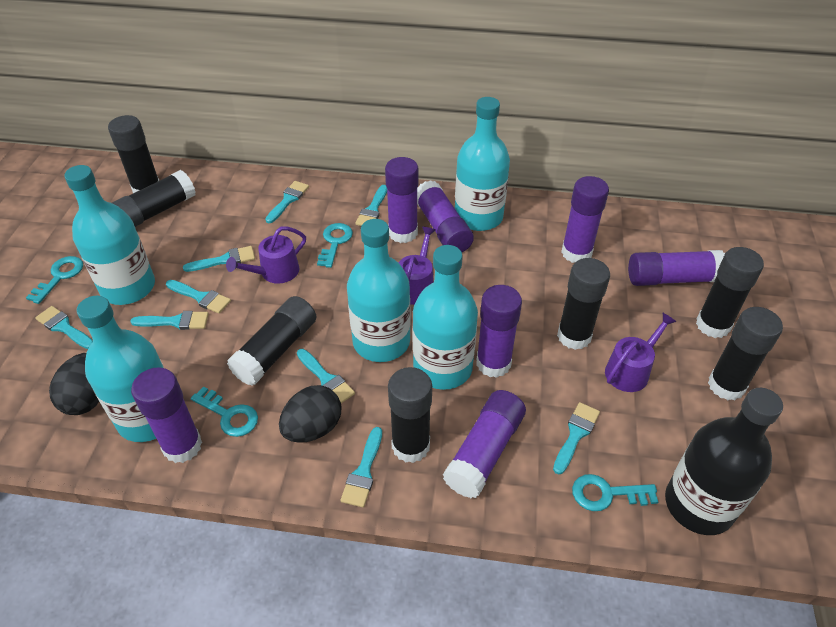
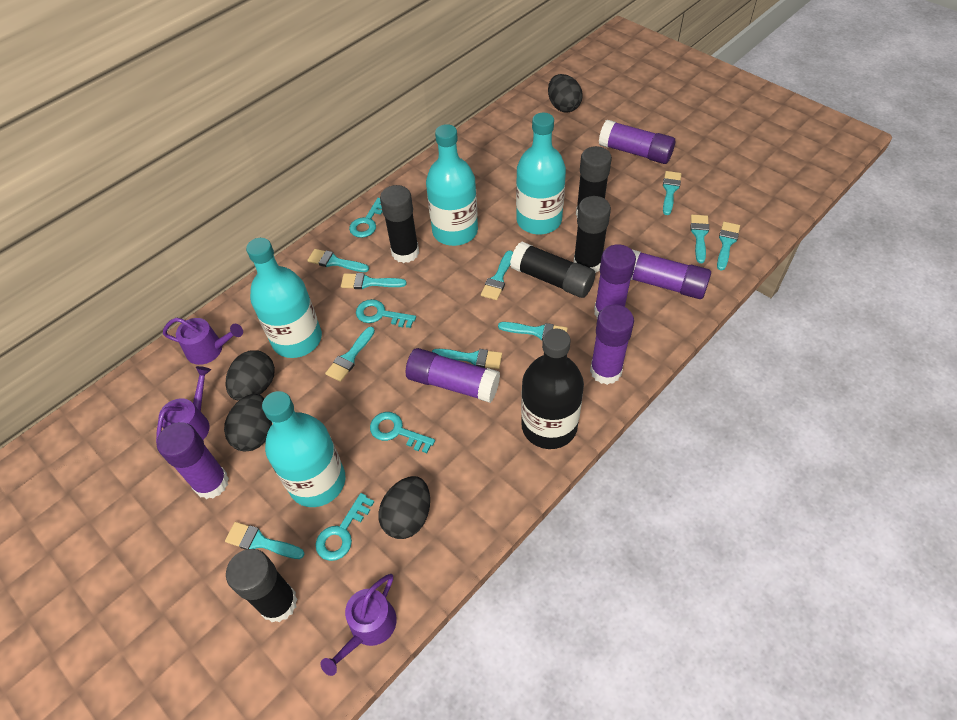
black egg: 2 -> 4
black glue stick: 7 -> 5
purple glue stick: 7 -> 6
turquoise bottle: 5 -> 4
turquoise brush: 9 -> 10

